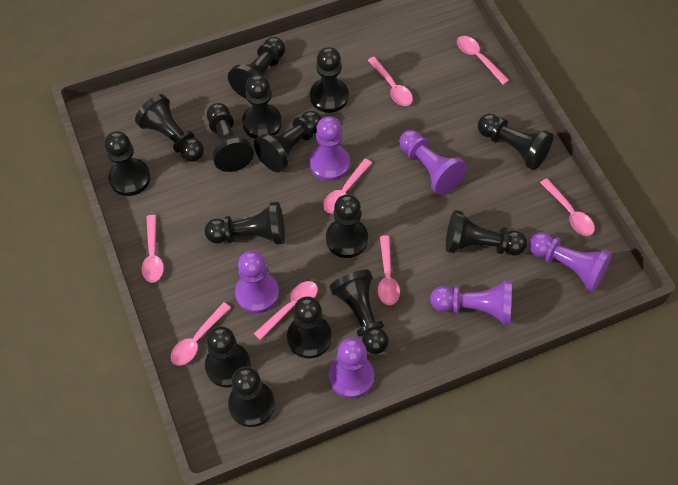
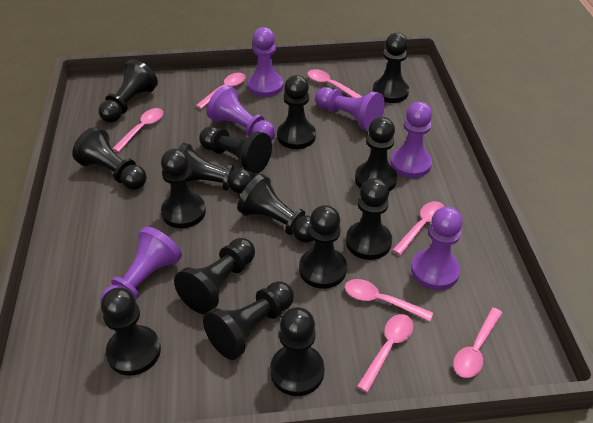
pink spoon: 8 -> 7

